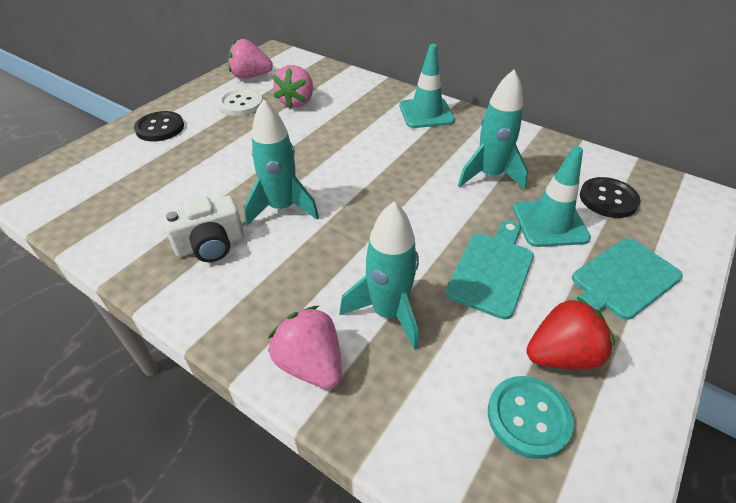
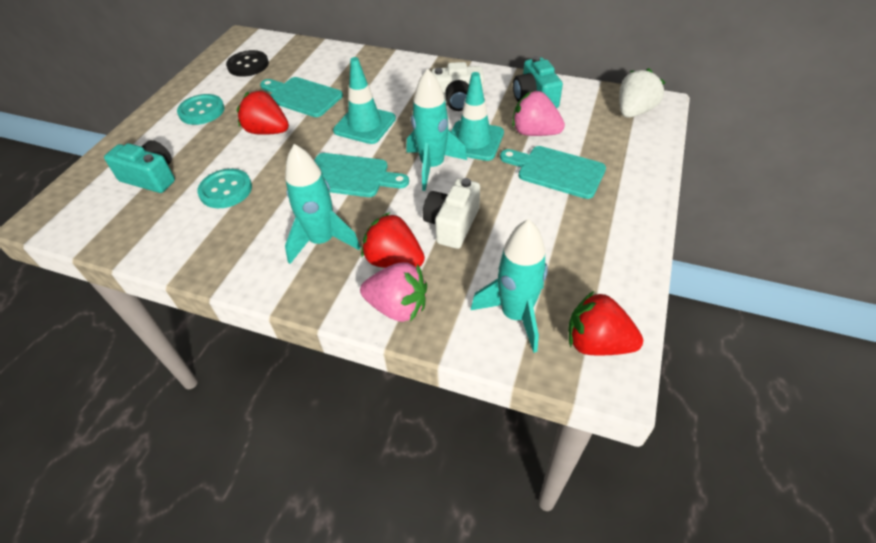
black button: 2 -> 1
pink strawberry: 3 -> 2
red strawberry: 1 -> 3
turquoise button: 1 -> 2
turquoise camera: 0 -> 2
turquoise cutting board: 2 -> 3
white button: 1 -> 0
white camera: 1 -> 2
white strawberry: 0 -> 1

